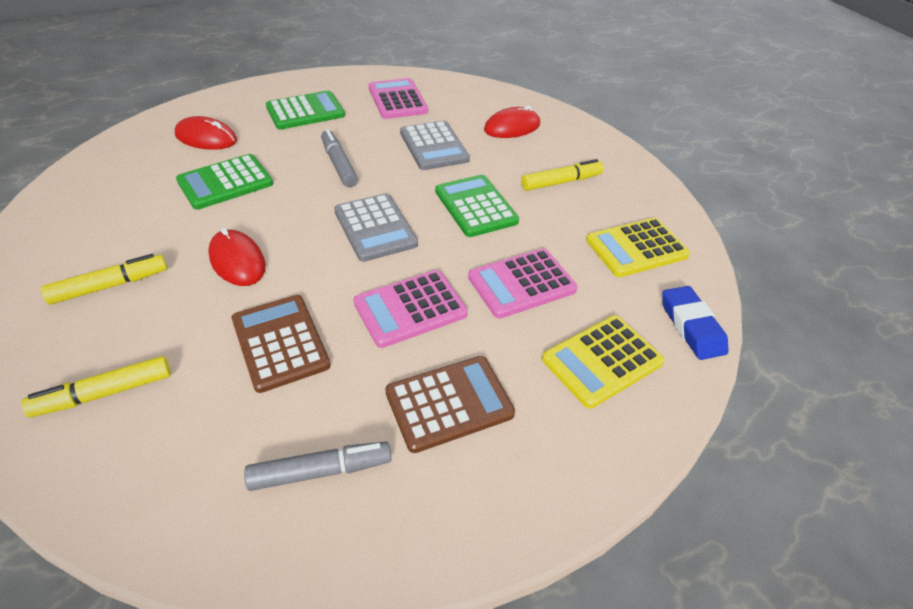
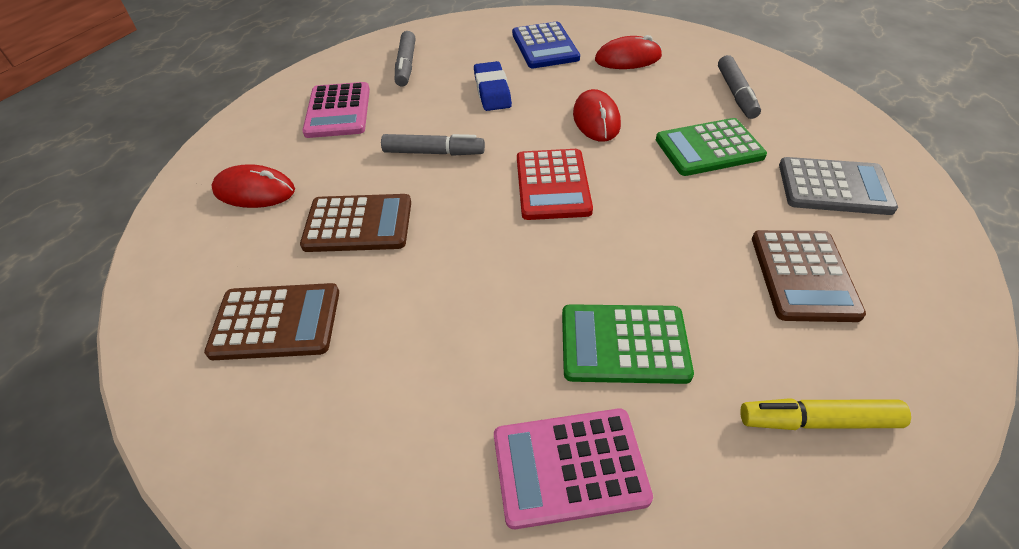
blue calculator: 0 -> 1
brown calculator: 2 -> 3
green calculator: 3 -> 2
grey calculator: 2 -> 1
grey marker: 2 -> 3
pink calculator: 3 -> 2
red calculator: 0 -> 1
yellow calculator: 2 -> 0
yellow marker: 3 -> 1

